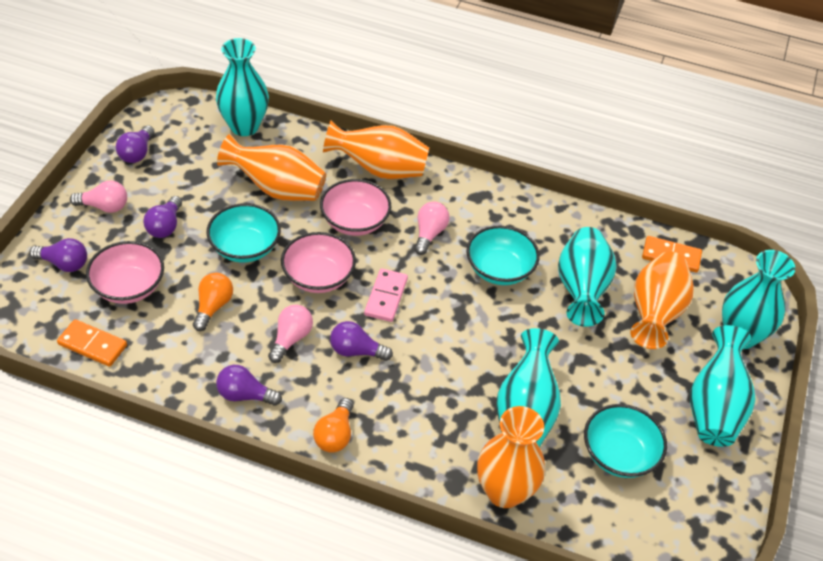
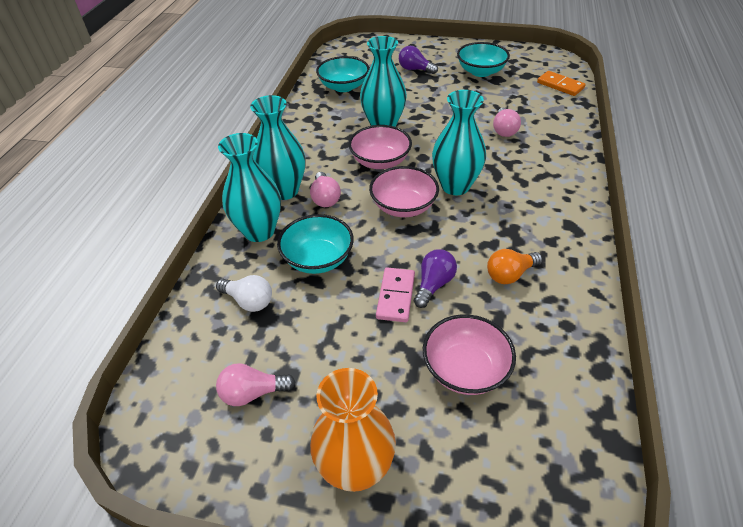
orange domino: 2 -> 1
orange light bulb: 2 -> 1
orange vase: 4 -> 1
purple light bulb: 5 -> 2
turquoise vase: 5 -> 4
white light bulb: 0 -> 1

